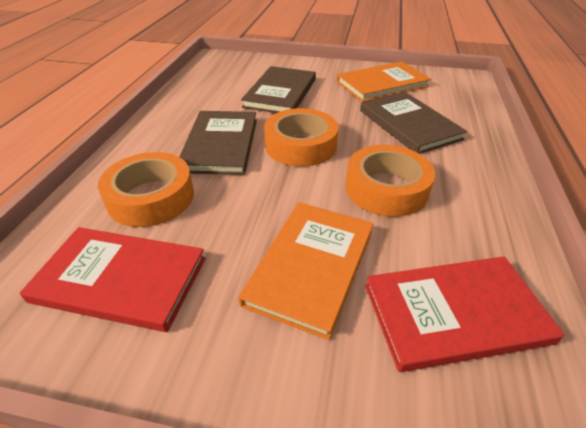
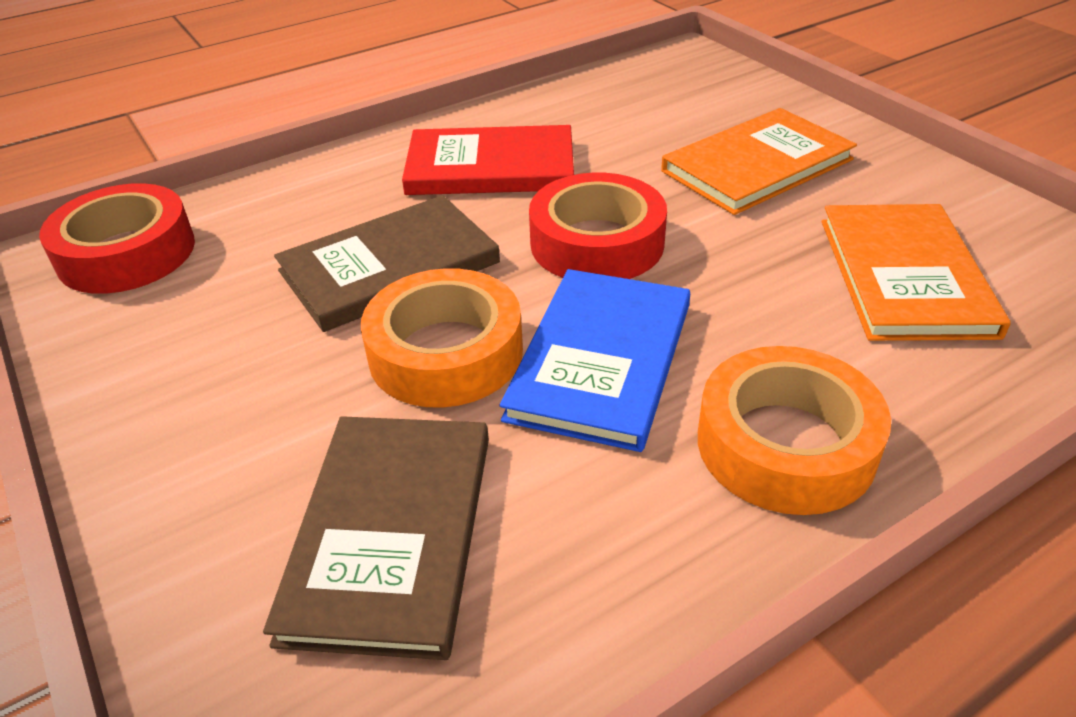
blue book: 0 -> 1
brown book: 3 -> 2
orange tape: 3 -> 2
red book: 2 -> 1
red tape: 0 -> 2

